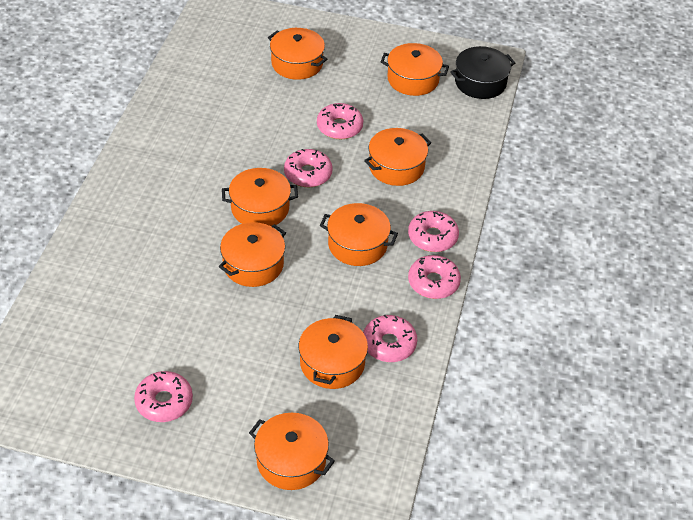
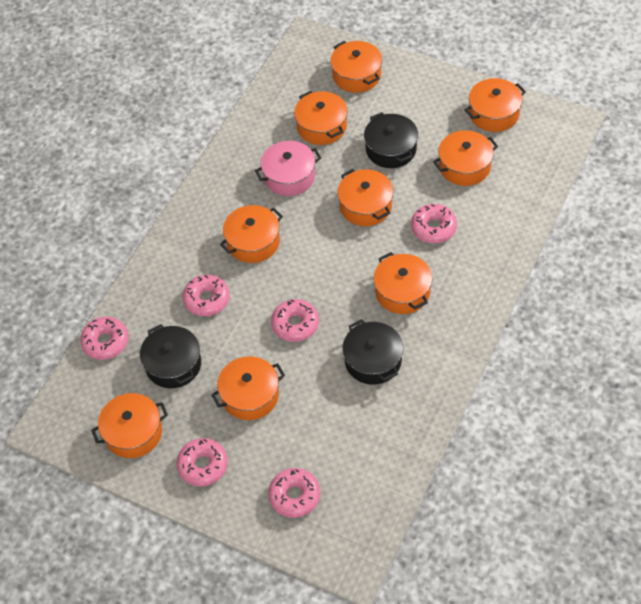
black pot: 1 -> 3
orange pot: 8 -> 9
pink pot: 0 -> 1

